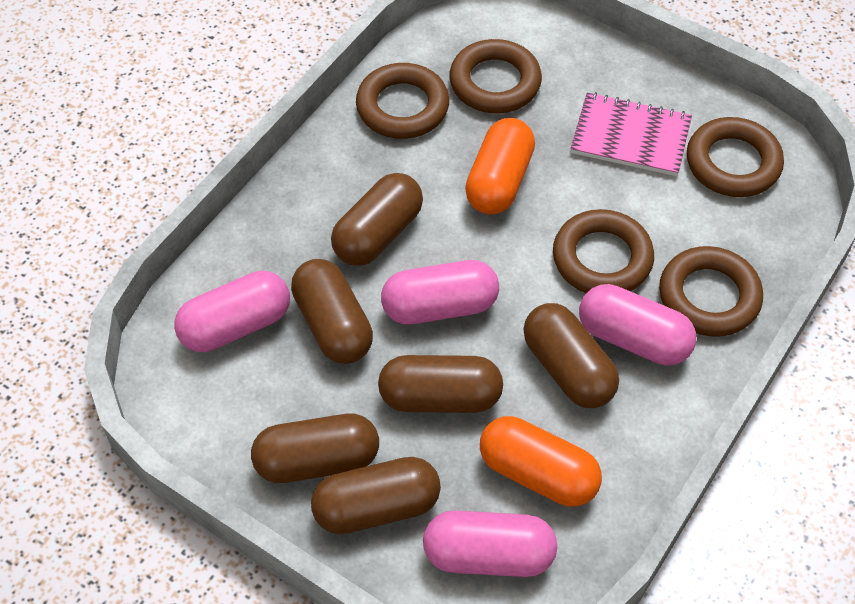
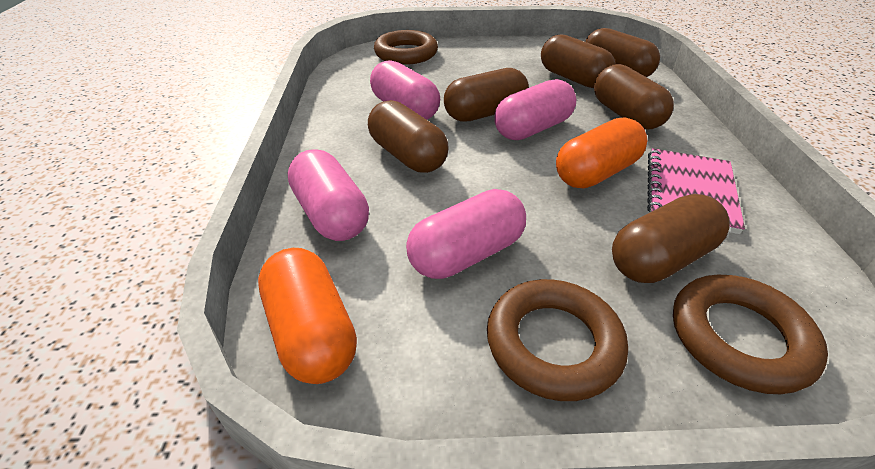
brown ring: 5 -> 3

